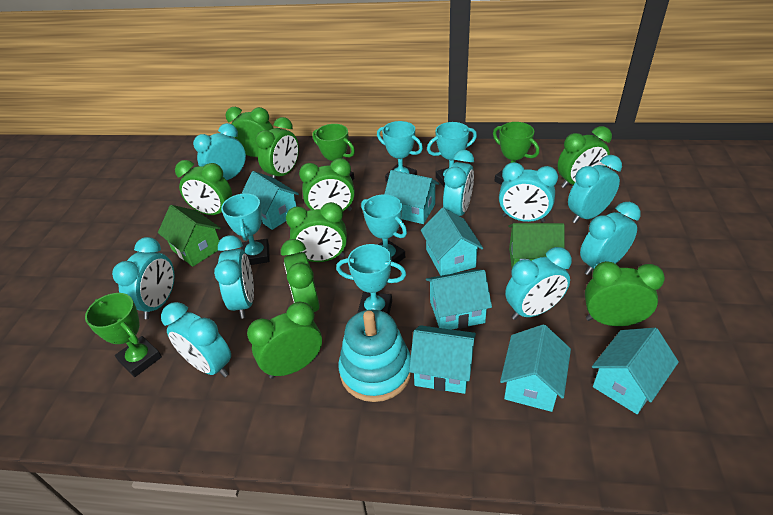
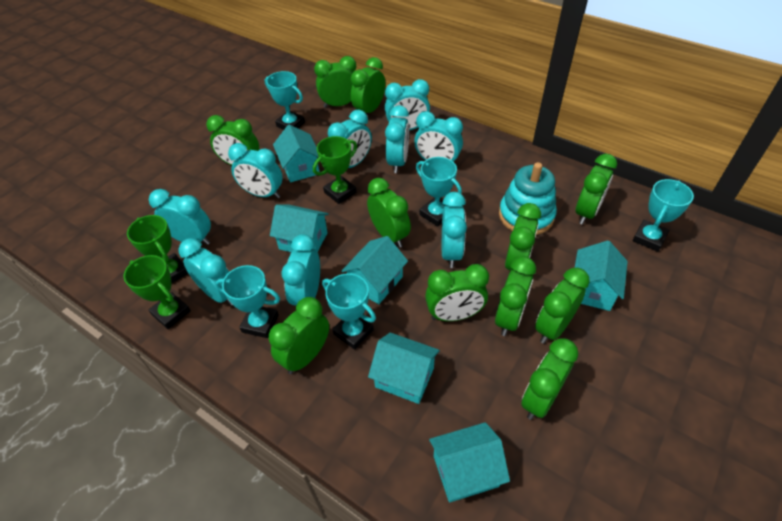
green clock: 9 -> 11
green house: 2 -> 0
turquoise house: 7 -> 6

